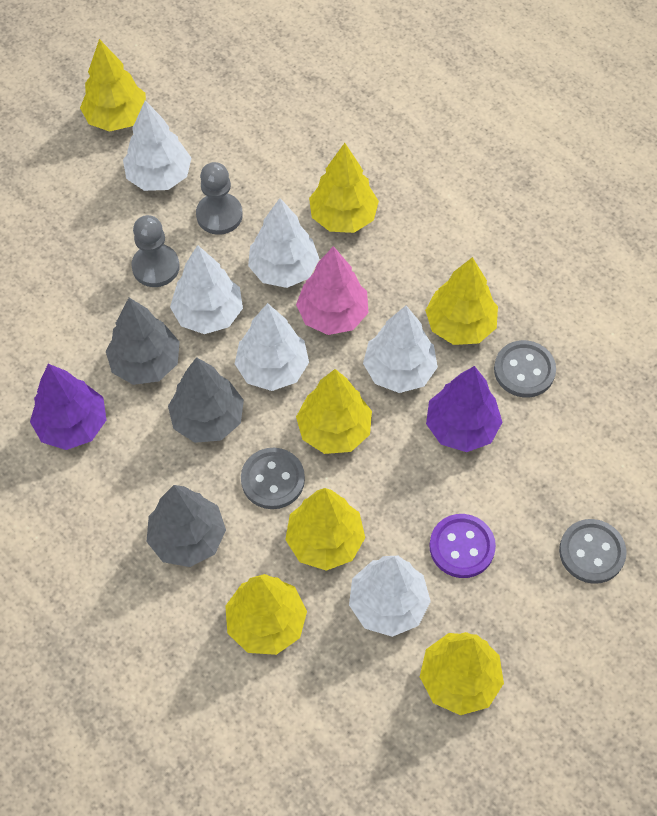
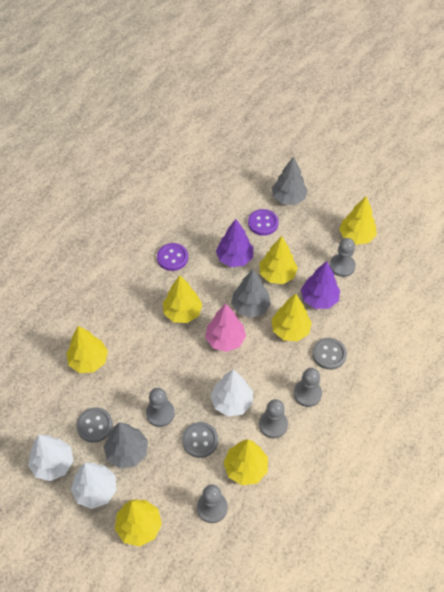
grey pawn: 2 -> 5
purple button: 1 -> 2
white tree: 6 -> 3

